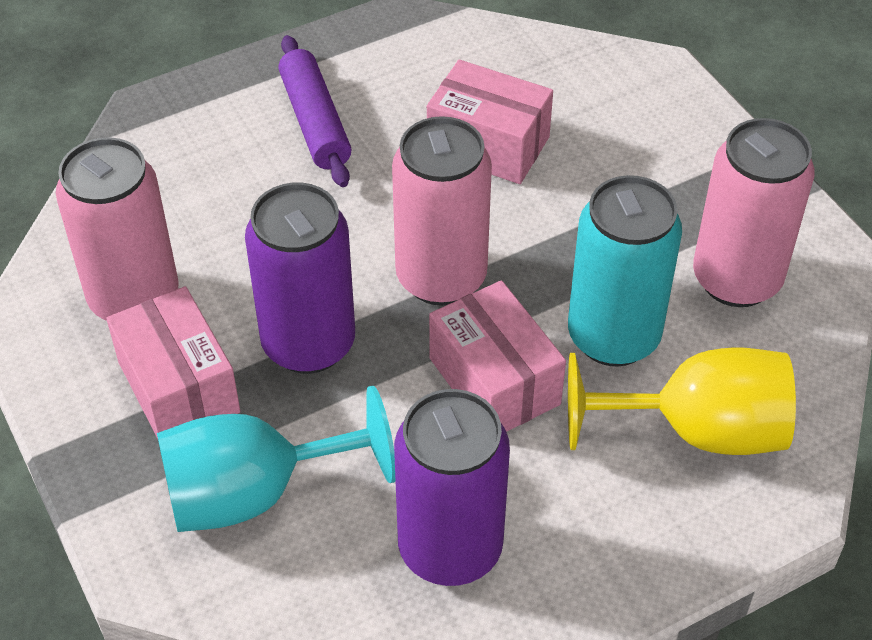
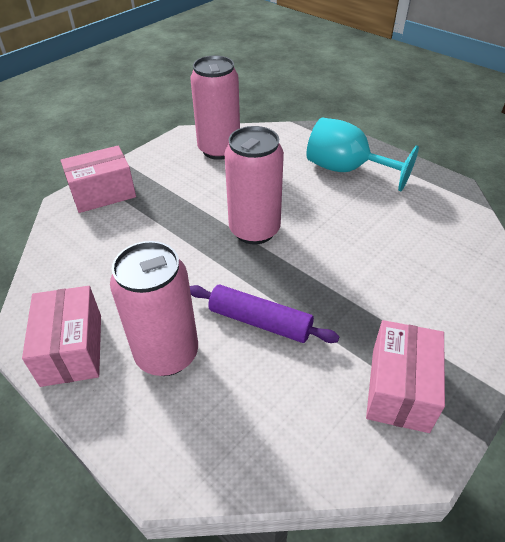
purple can: 2 -> 0
turquoise can: 1 -> 0
yellow goblet: 1 -> 0

